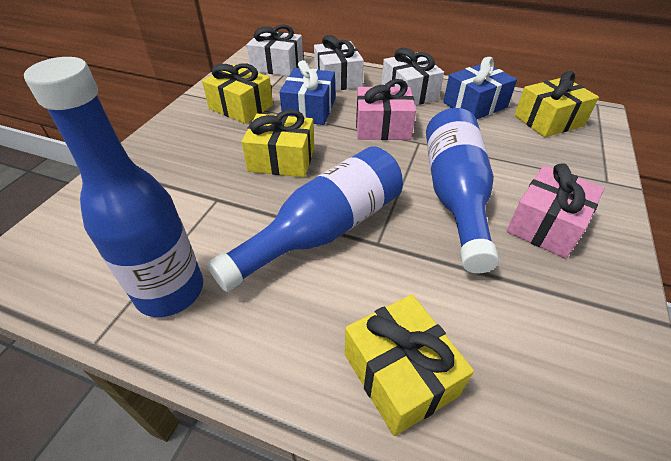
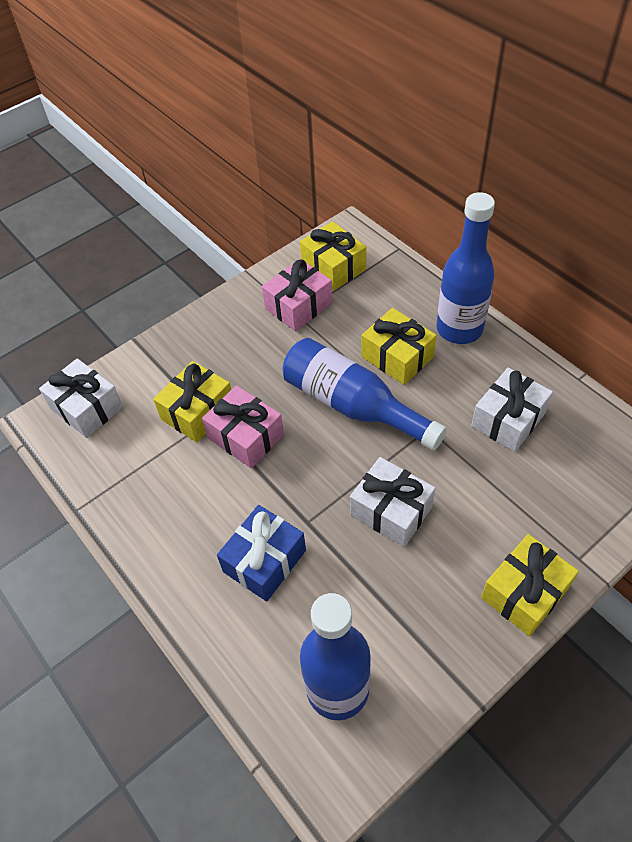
blue gift: 2 -> 1

